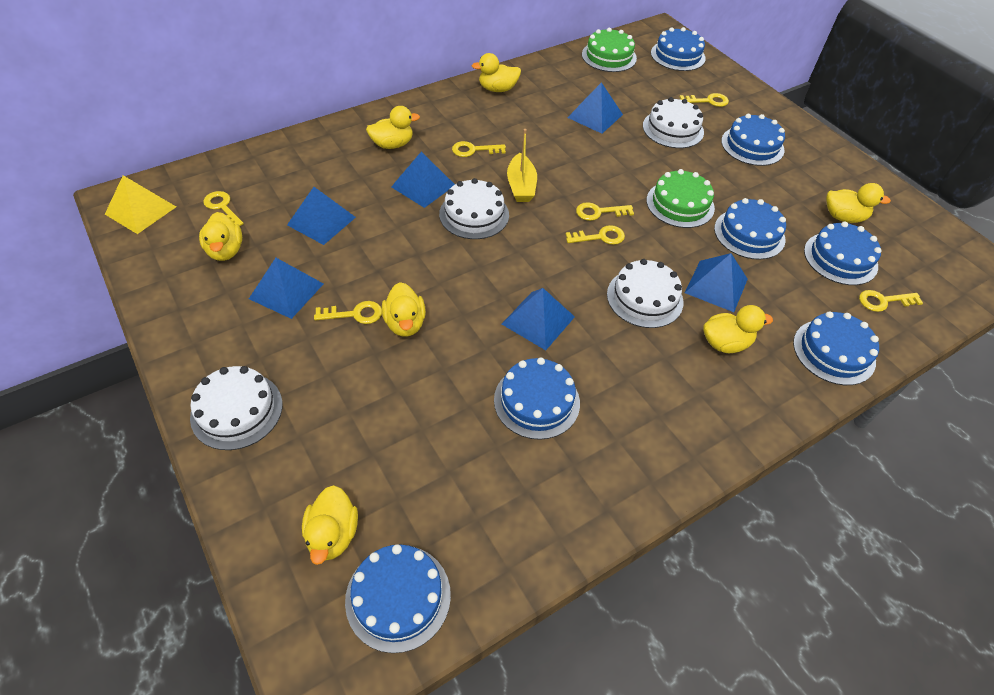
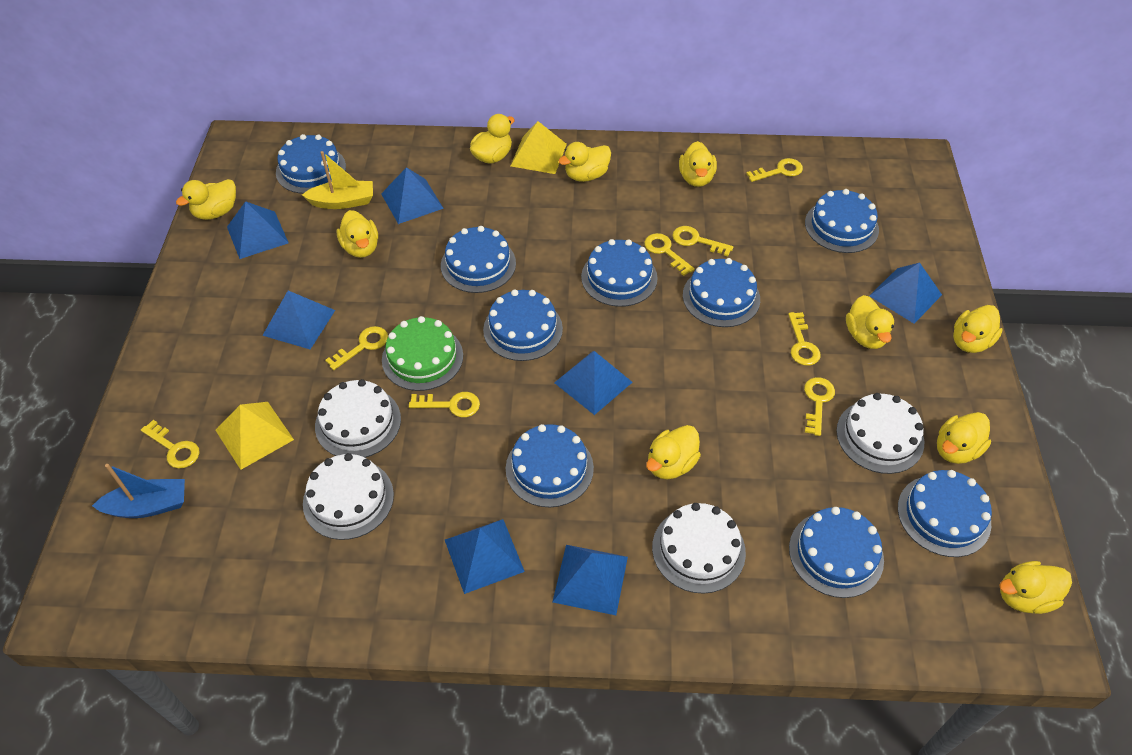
blue boat: 0 -> 1
blue cake: 7 -> 9
blue pyramid: 6 -> 7
green cake: 2 -> 1
yellow duck: 7 -> 10
yellow key: 7 -> 8
yellow pyramid: 1 -> 2

